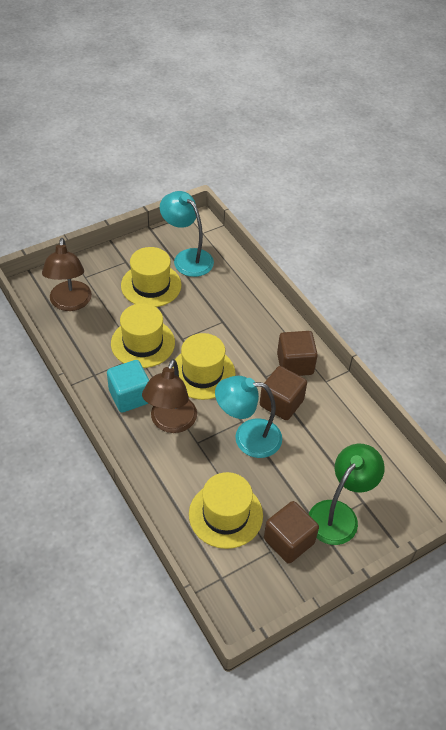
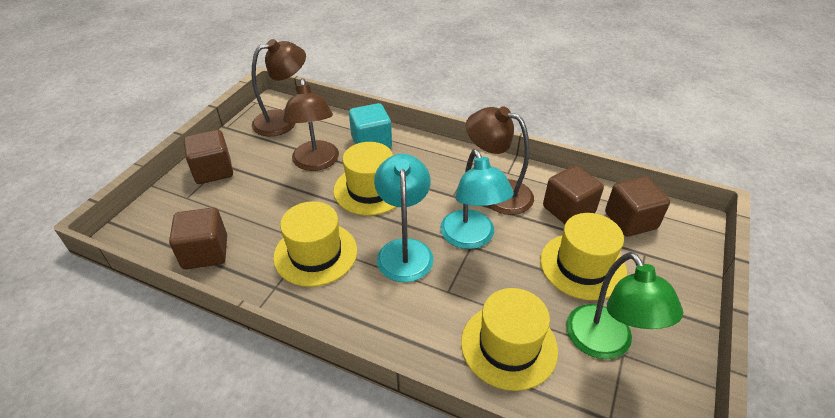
brown cube: 3 -> 4
brown lamp: 2 -> 3

